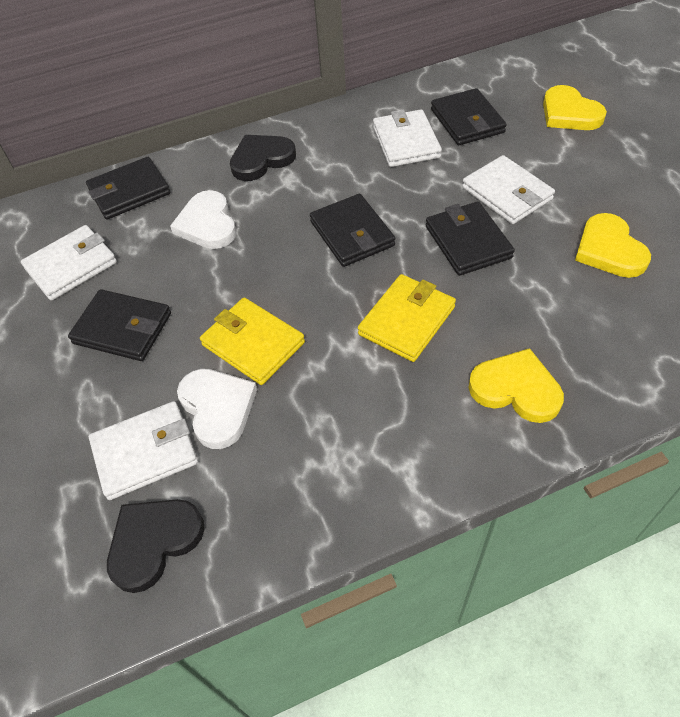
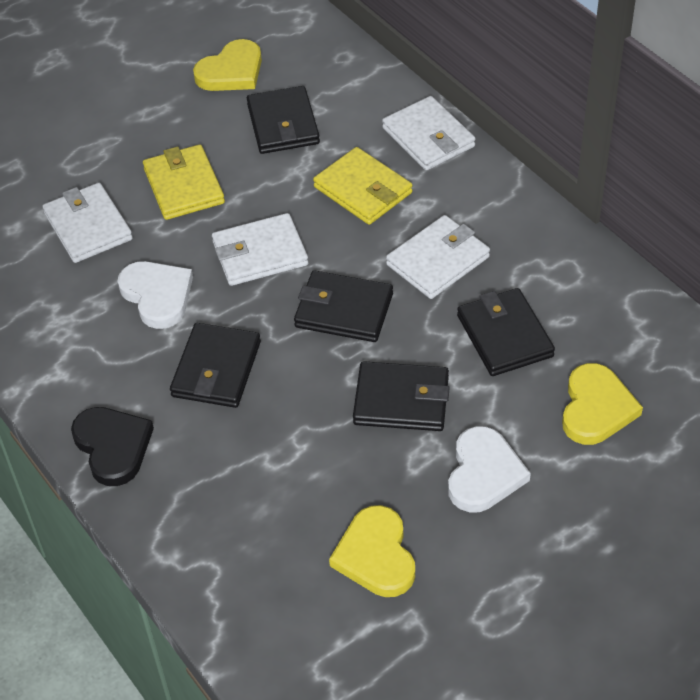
black heart: 2 -> 1

